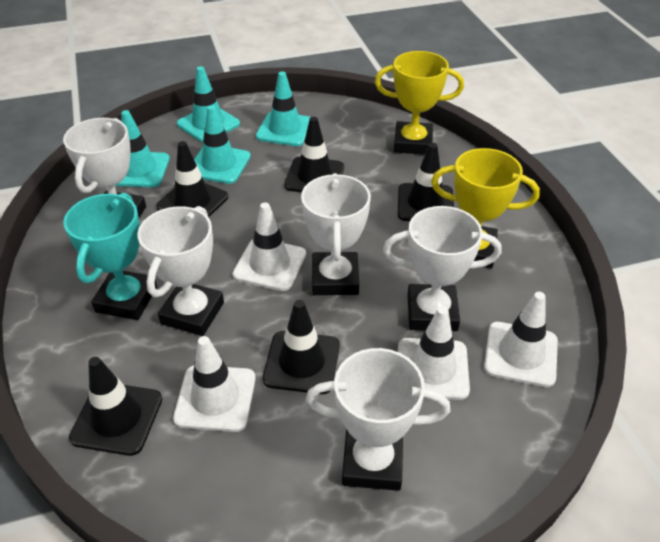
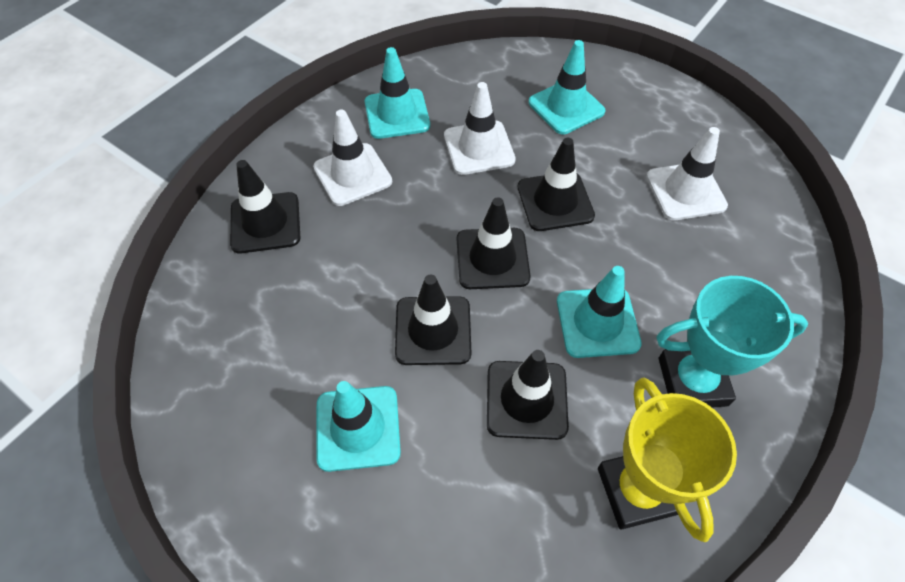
white traffic cone: 4 -> 3
white trophy: 5 -> 0
yellow trophy: 2 -> 1

